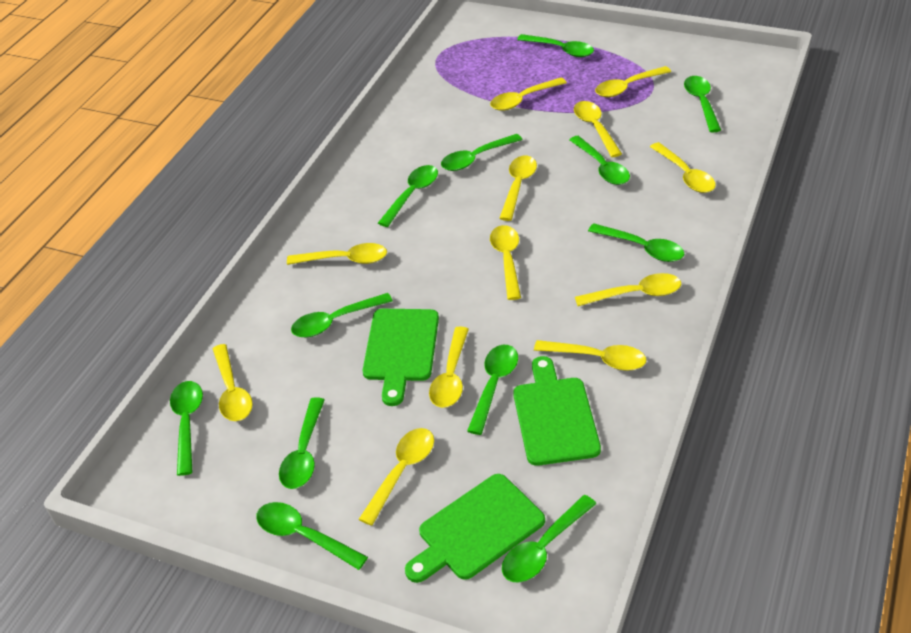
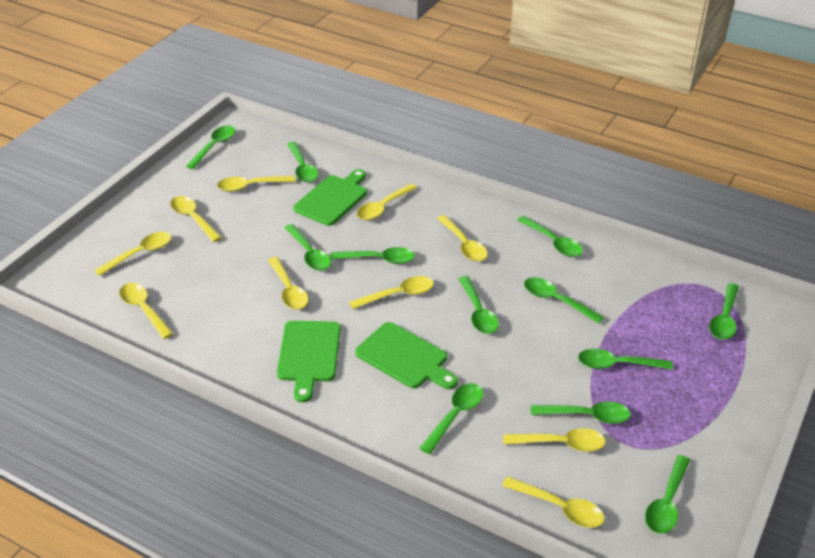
yellow spoon: 12 -> 10

